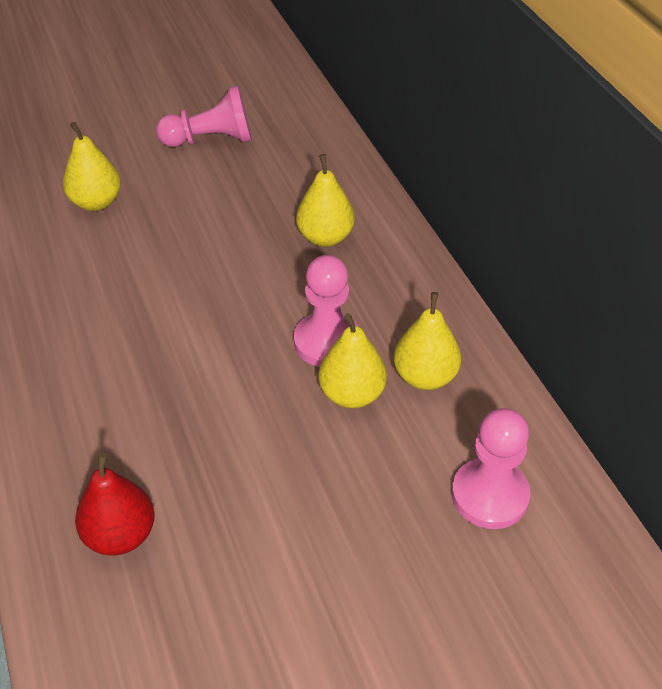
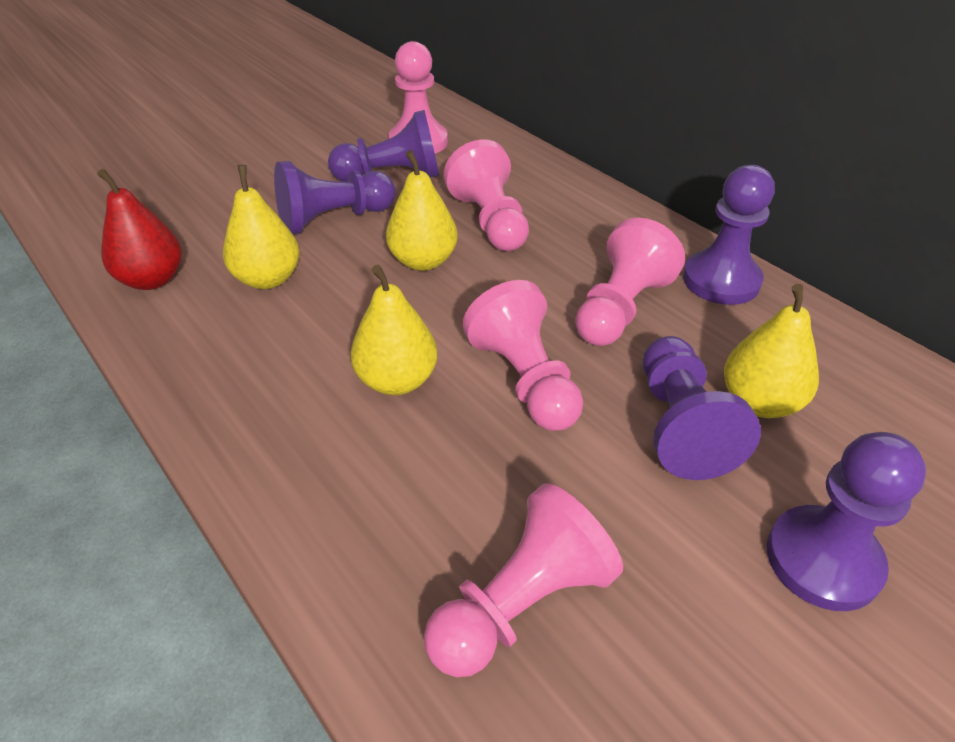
pink pawn: 3 -> 5
purple pawn: 0 -> 5

